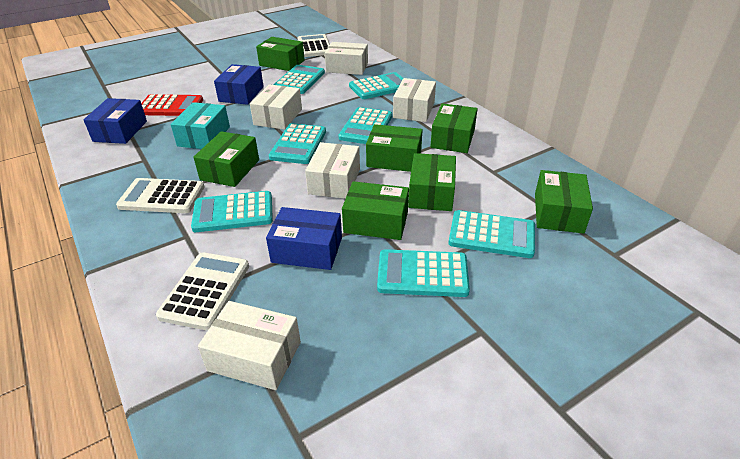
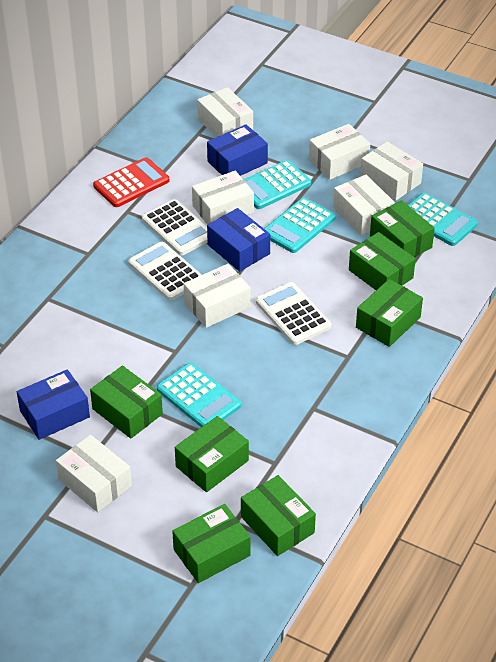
turquoise box: 1 -> 0
turquoise calculator: 7 -> 4
white box: 5 -> 7

